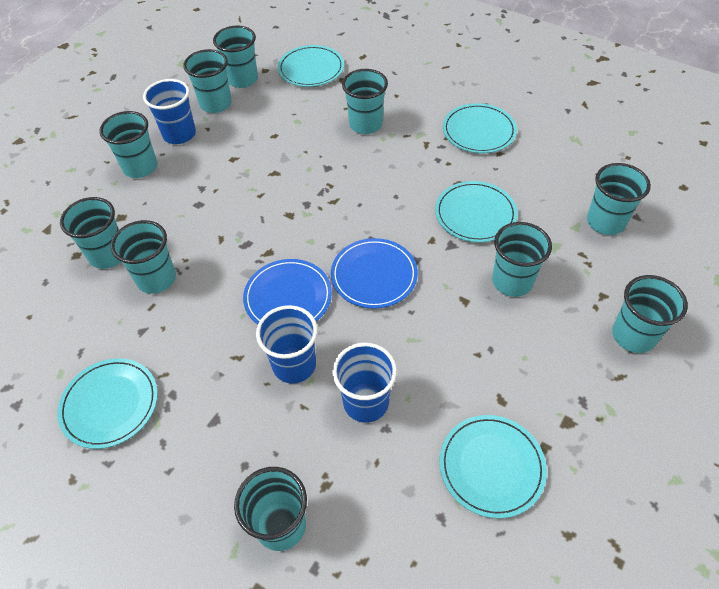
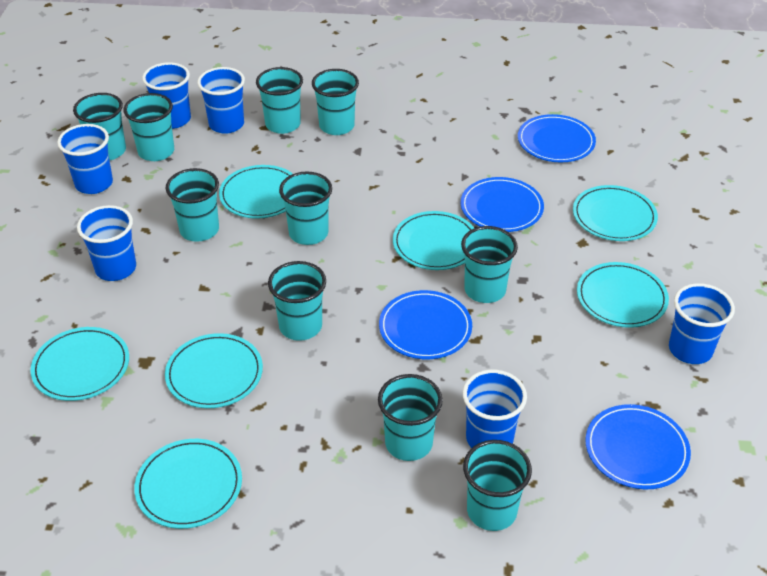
blue cup: 3 -> 6
blue plate: 2 -> 4
turquoise plate: 5 -> 7

